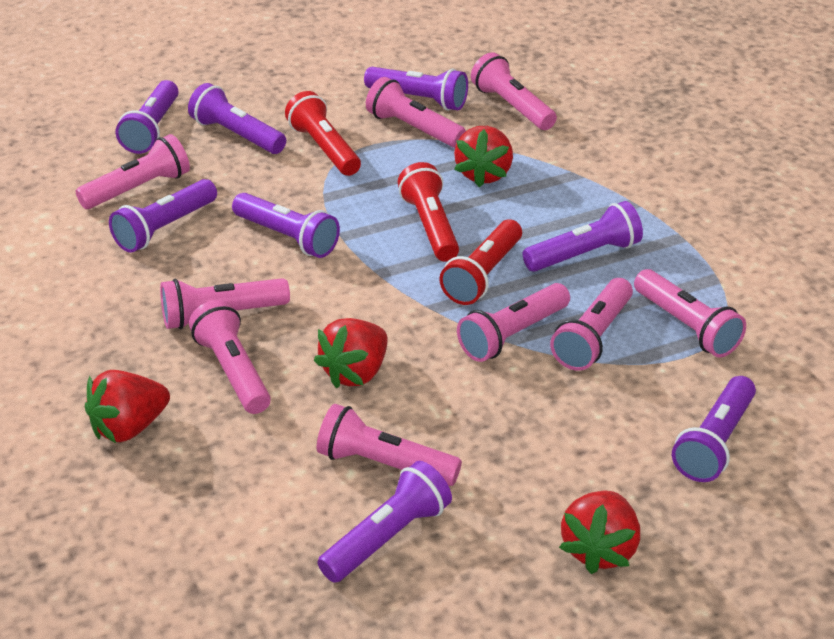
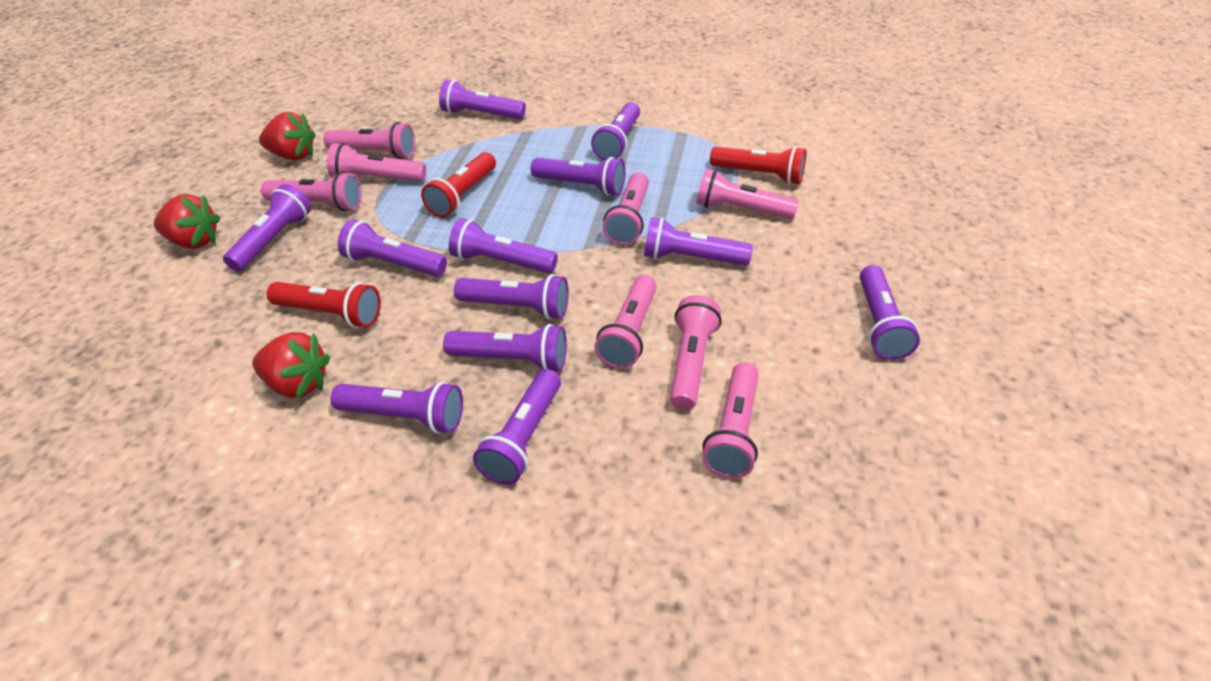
pink flashlight: 9 -> 8
purple flashlight: 8 -> 12
red strawberry: 4 -> 3

